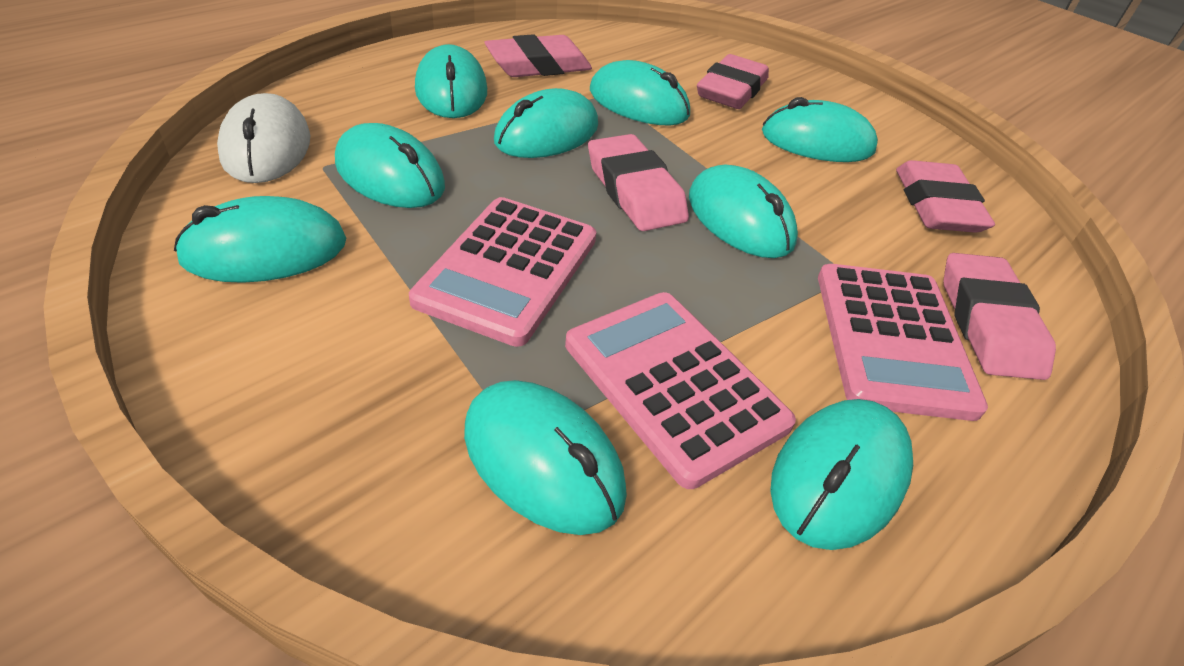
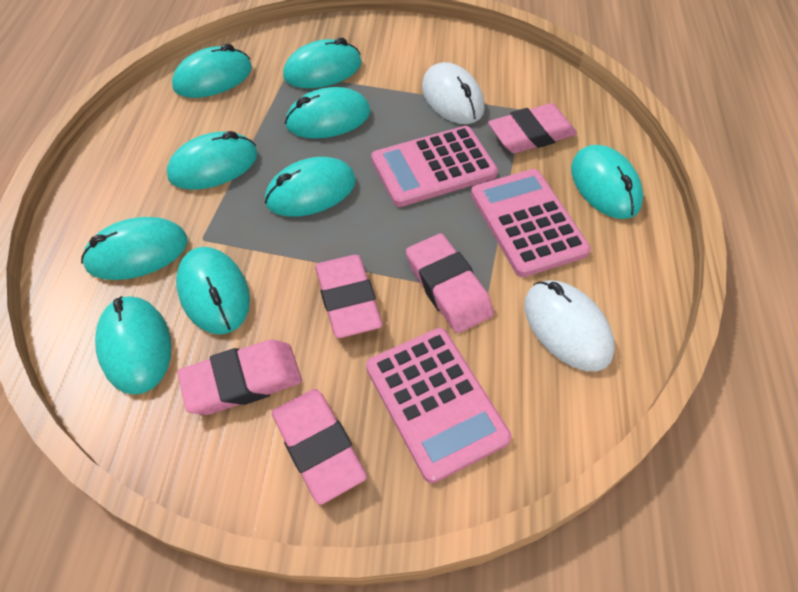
white mouse: 1 -> 2

